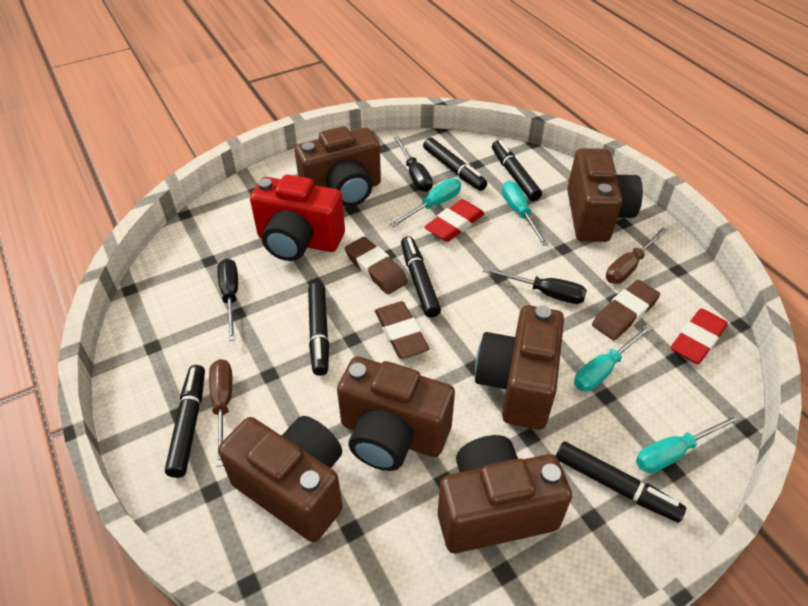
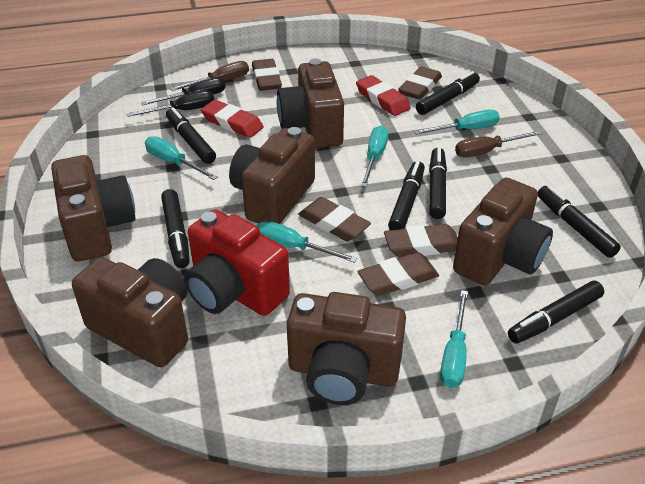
black marker: 6 -> 7
black screwdriver: 3 -> 2
brown eraser: 3 -> 5
turquoise screwdriver: 4 -> 5

